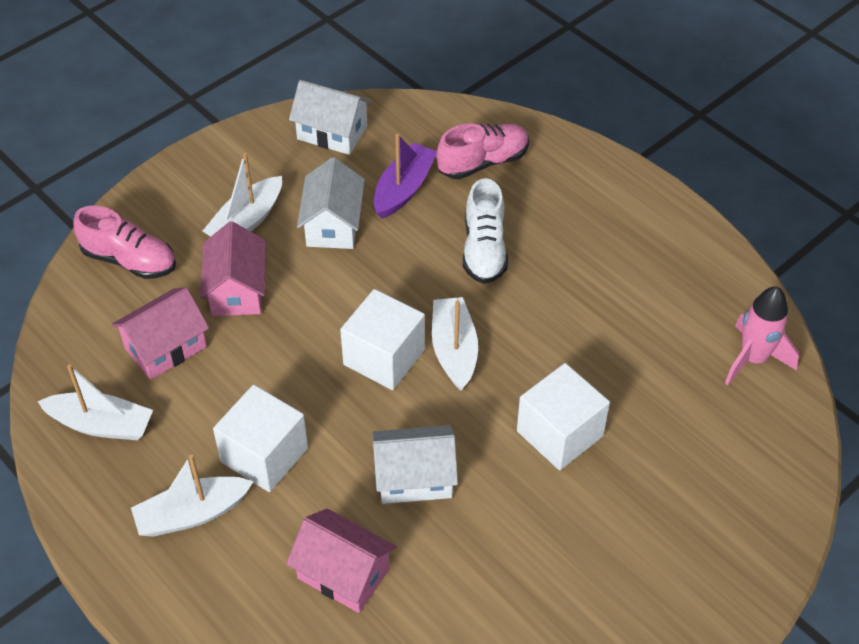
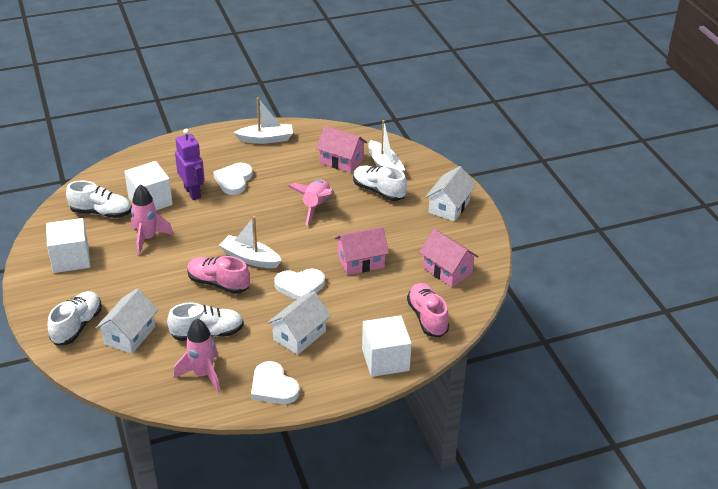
pink rocket: 1 -> 3
purple boat: 1 -> 0
purple robot: 0 -> 1
white boat: 4 -> 3
white heart: 0 -> 3
white shoe: 1 -> 4

